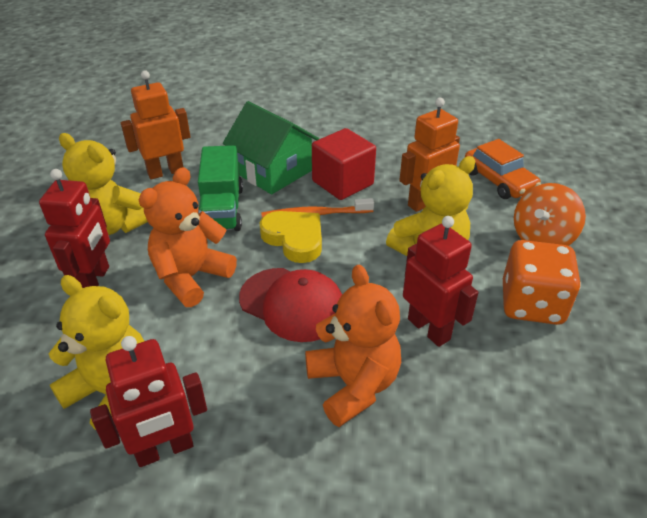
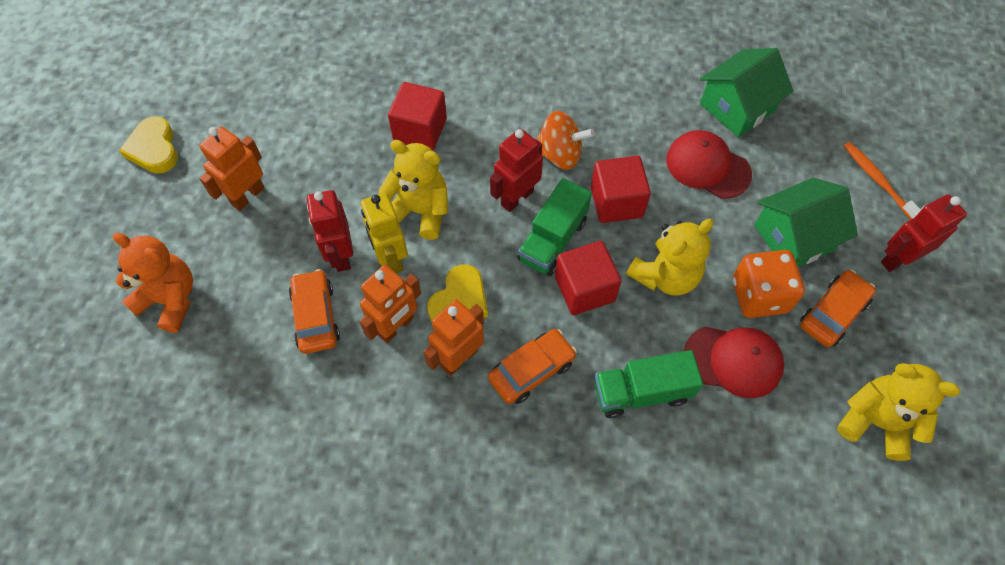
green house: 1 -> 2
green truck: 1 -> 2
orange car: 1 -> 3
orange robot: 2 -> 3
orange teddy bear: 2 -> 1
red cap: 1 -> 2
red cube: 1 -> 3
yellow heart: 1 -> 2
yellow robot: 0 -> 1

